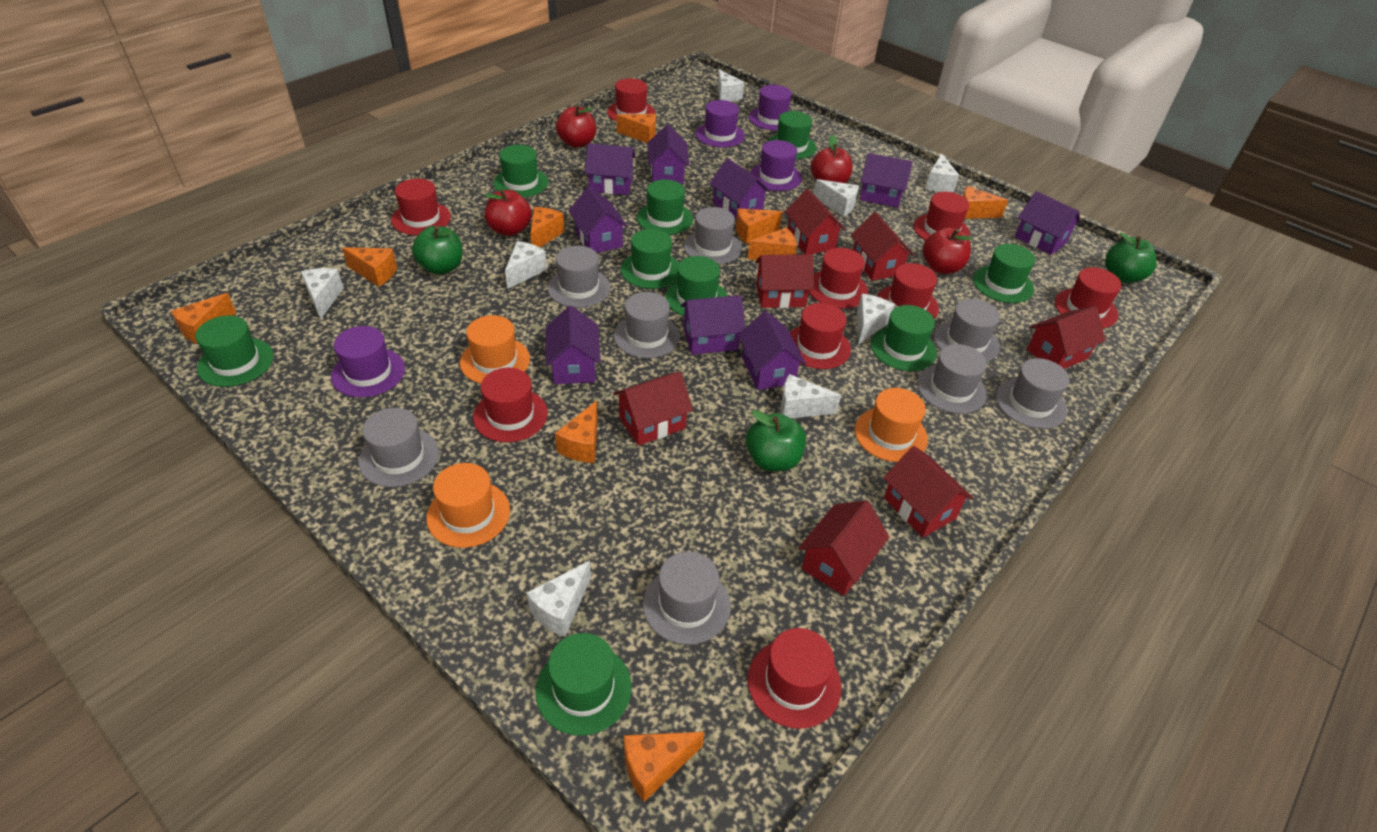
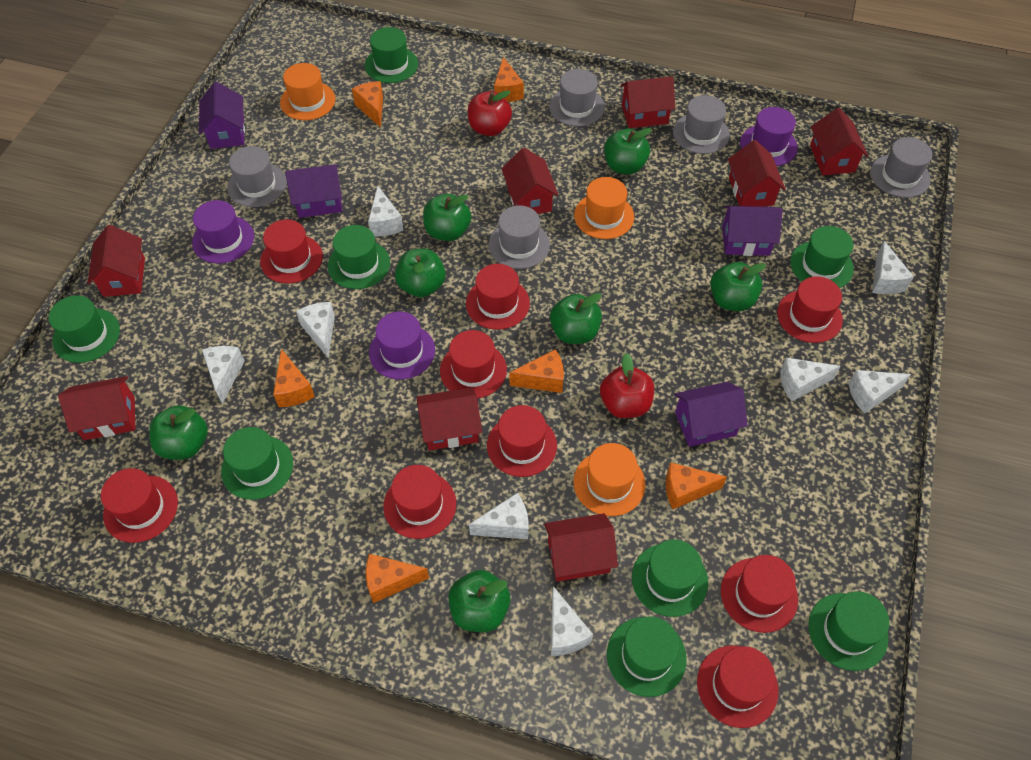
green apple: 3 -> 7
green hat: 9 -> 8
grey hat: 8 -> 5
orange cheese: 9 -> 6
purple hat: 4 -> 3
purple house: 9 -> 4
red apple: 4 -> 2
red house: 7 -> 8

